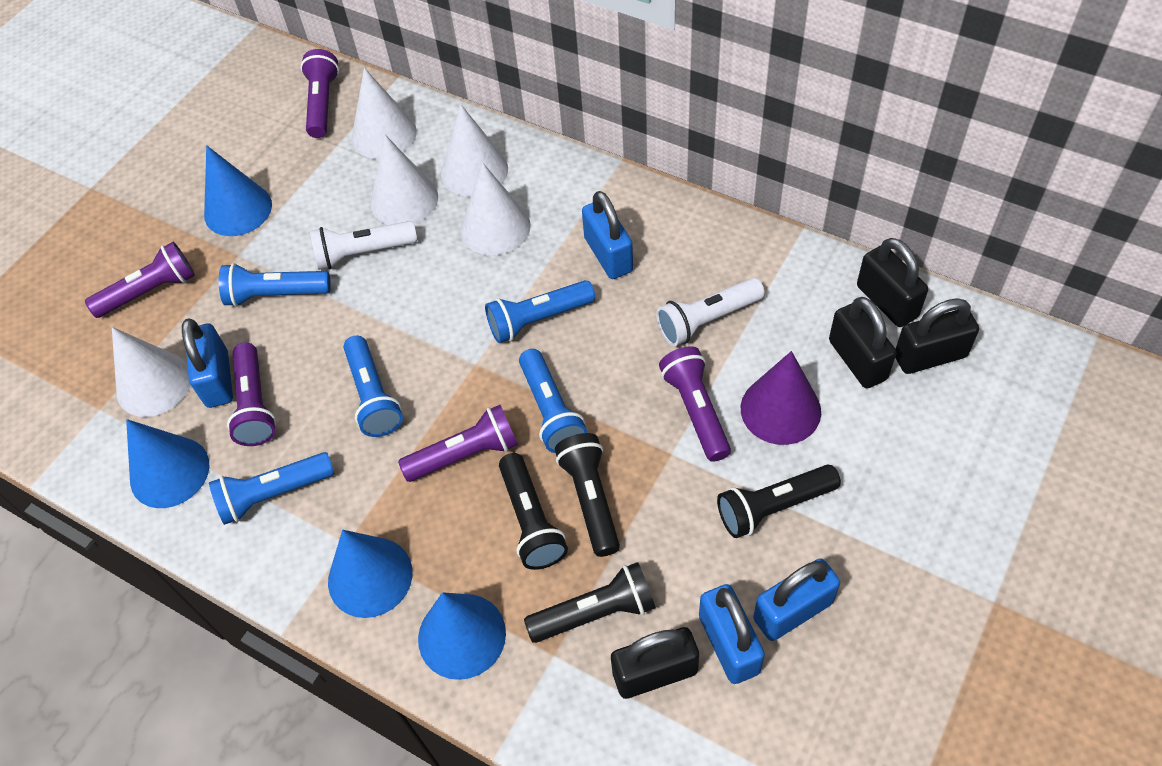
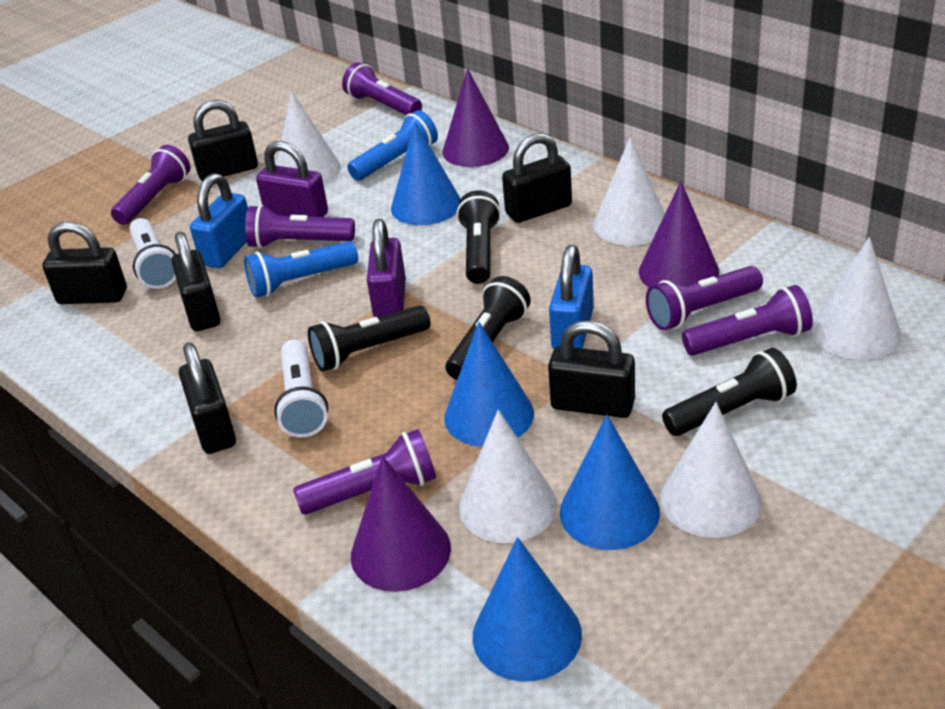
black padlock: 4 -> 6
blue flashlight: 5 -> 2
blue padlock: 4 -> 2
purple cone: 1 -> 3
purple flashlight: 5 -> 6
purple padlock: 0 -> 2

